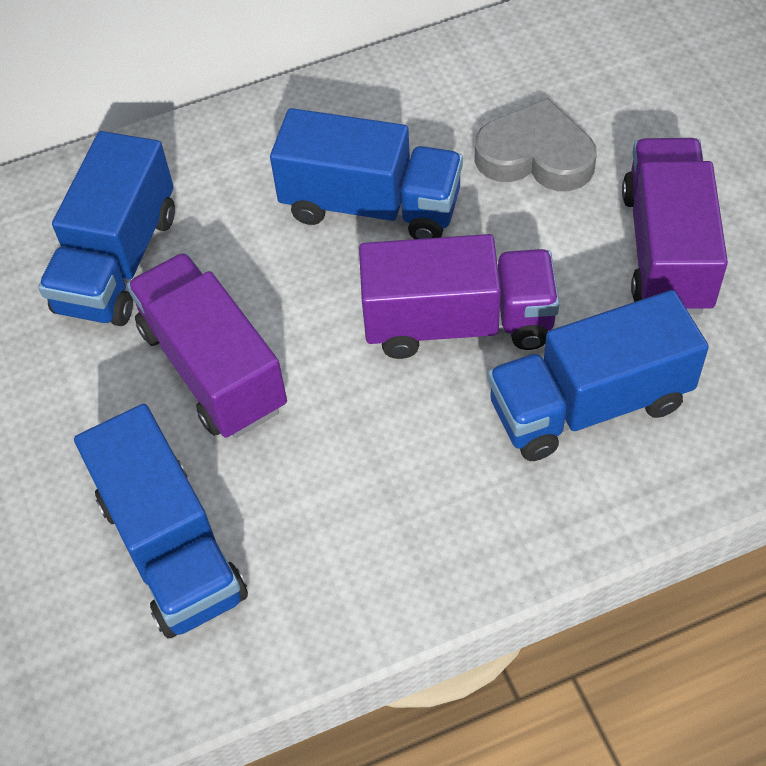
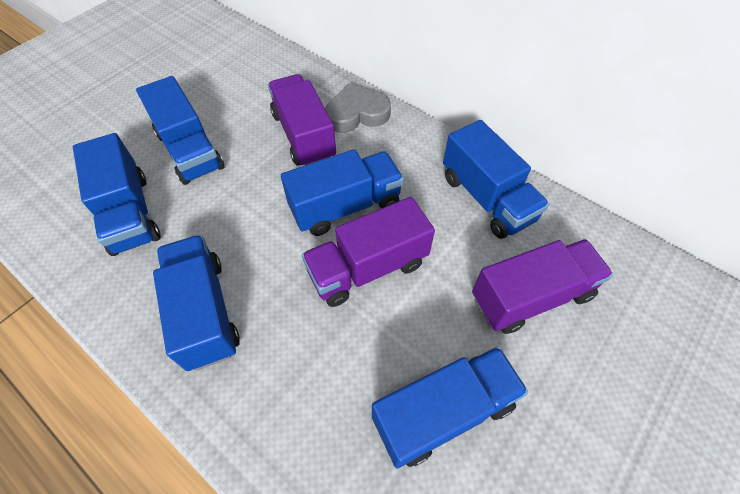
blue truck: 4 -> 6

